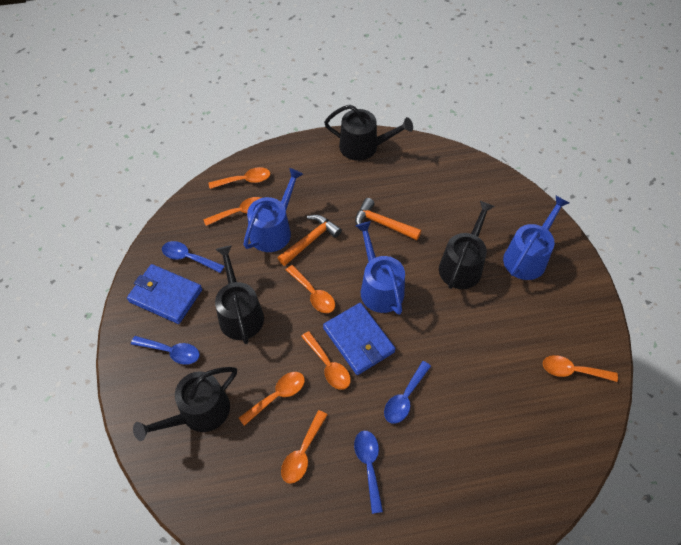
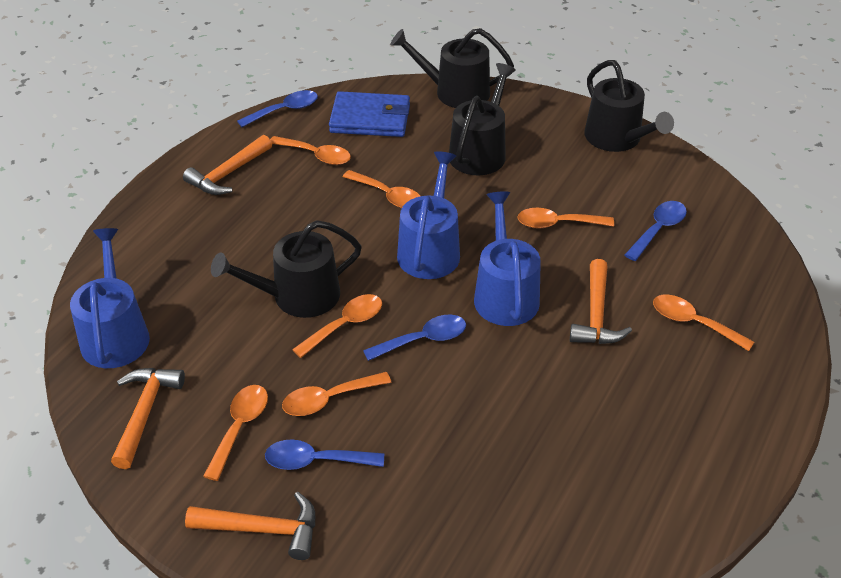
blue wallet: 2 -> 1
orange hammer: 2 -> 4

